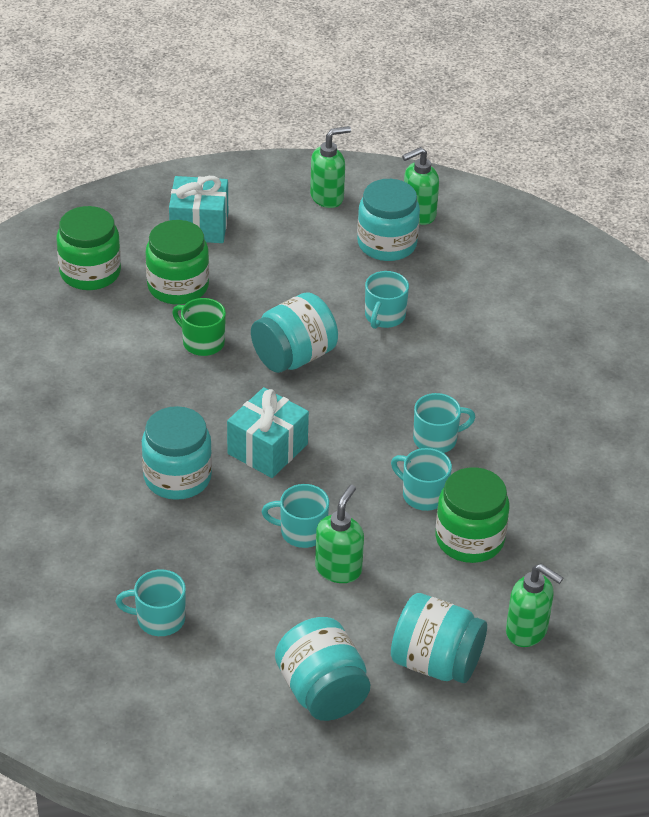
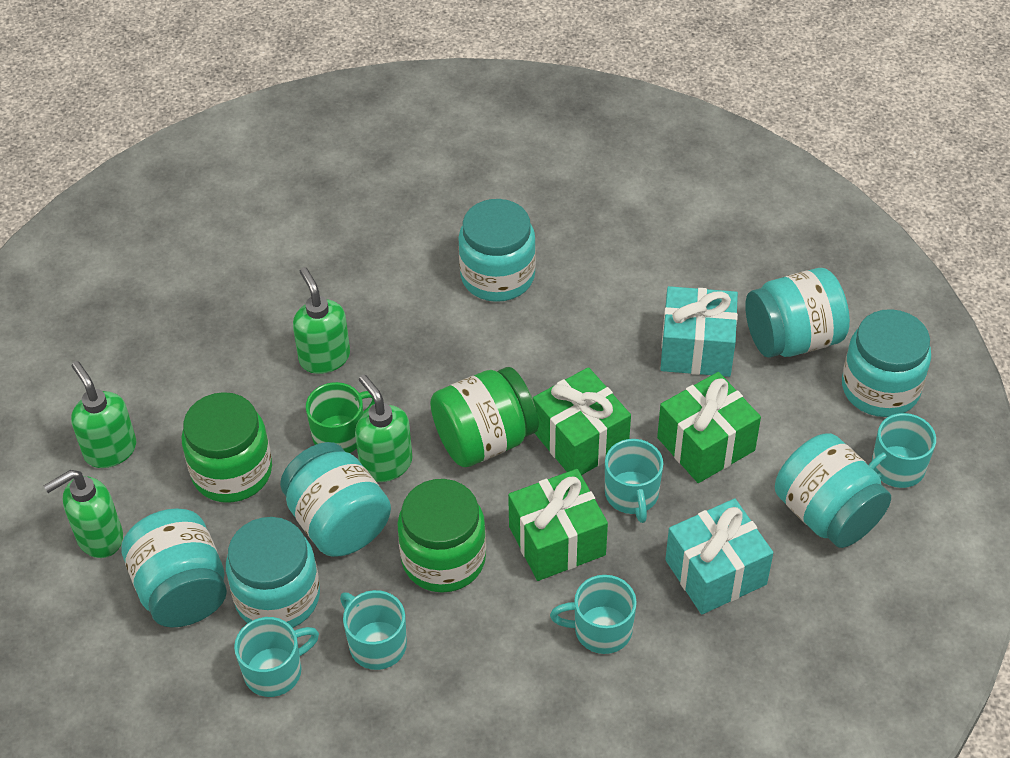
green gift: 0 -> 3
turquoise jar: 5 -> 7

